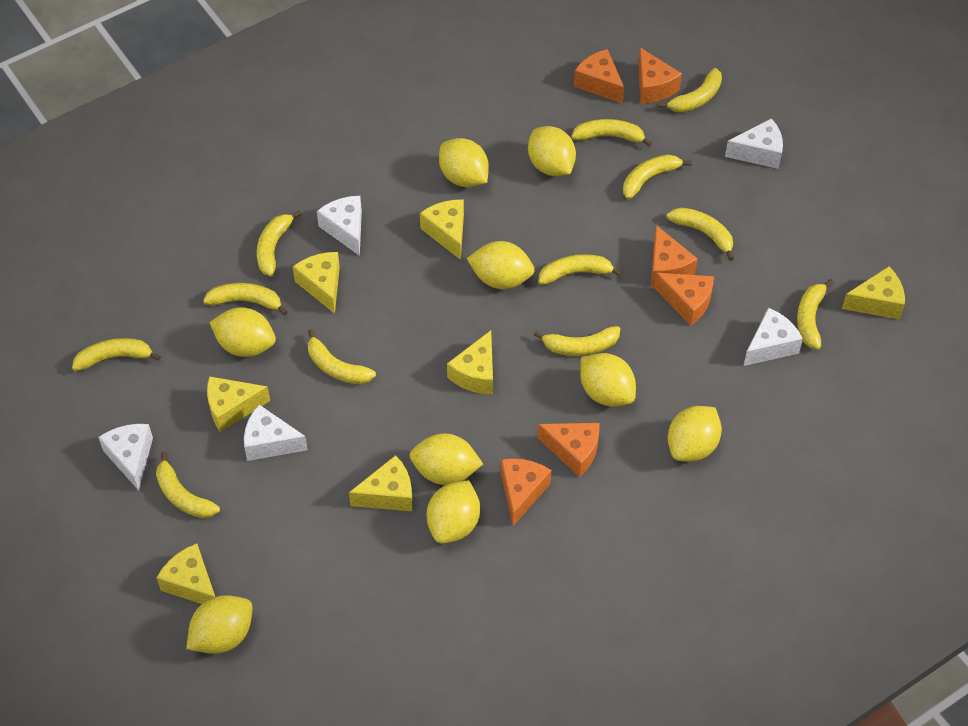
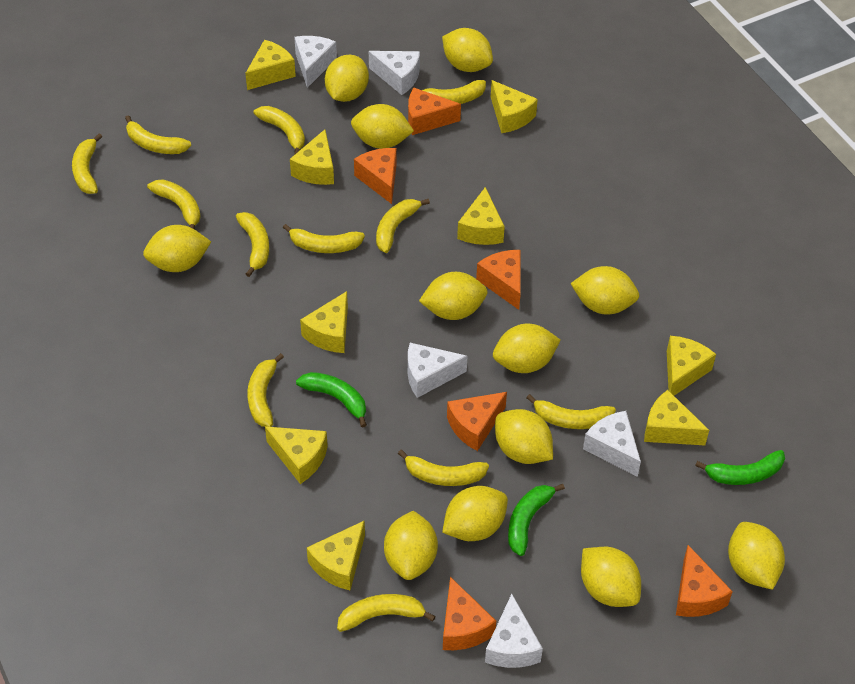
green banana: 0 -> 3
yellow cheese: 7 -> 9
yellow lemon: 9 -> 12

